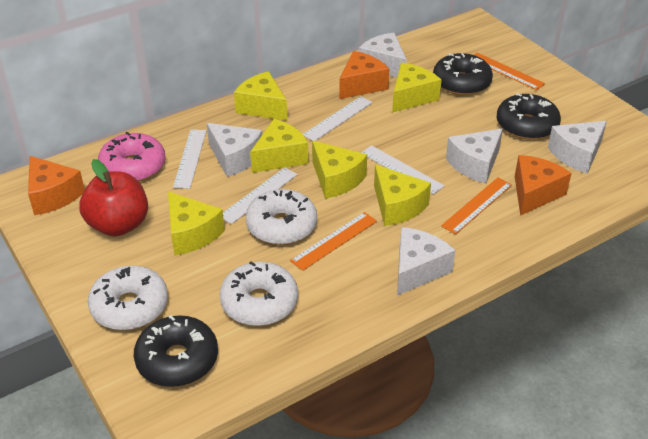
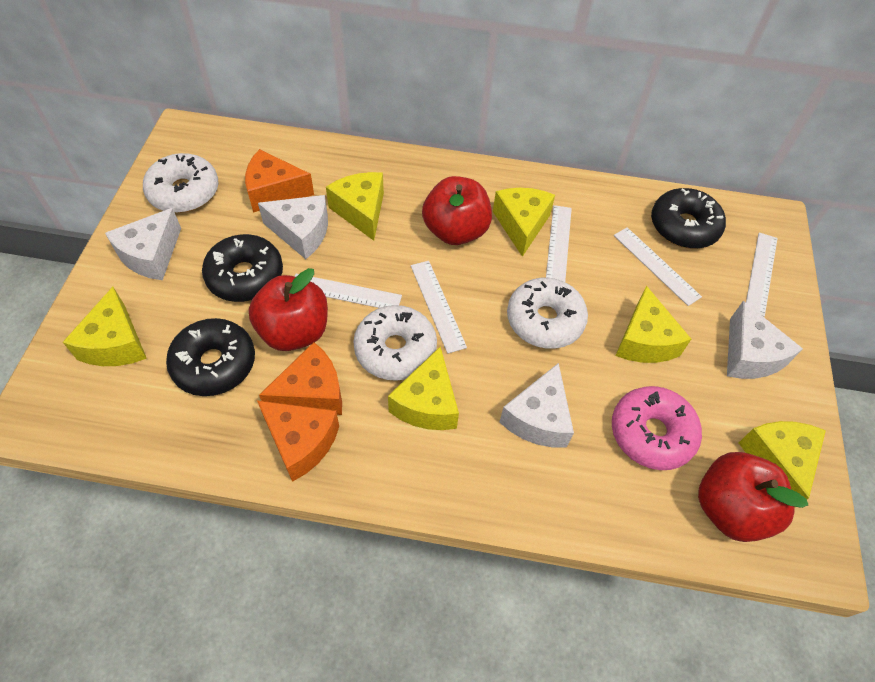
orange ruler: 3 -> 0
red apple: 1 -> 3
white cheese: 5 -> 4
white ruler: 4 -> 5

